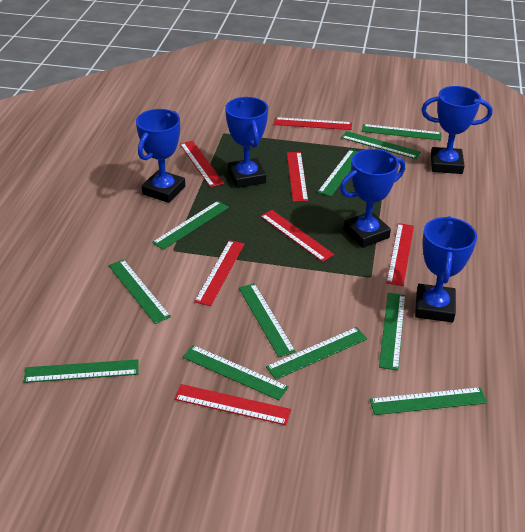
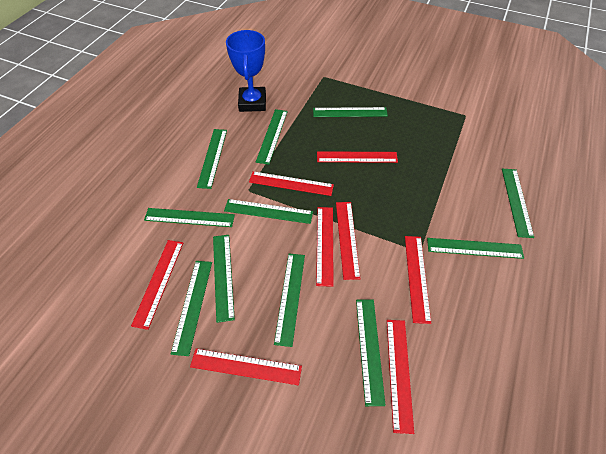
blue trophy: 5 -> 1
red ruler: 7 -> 8

